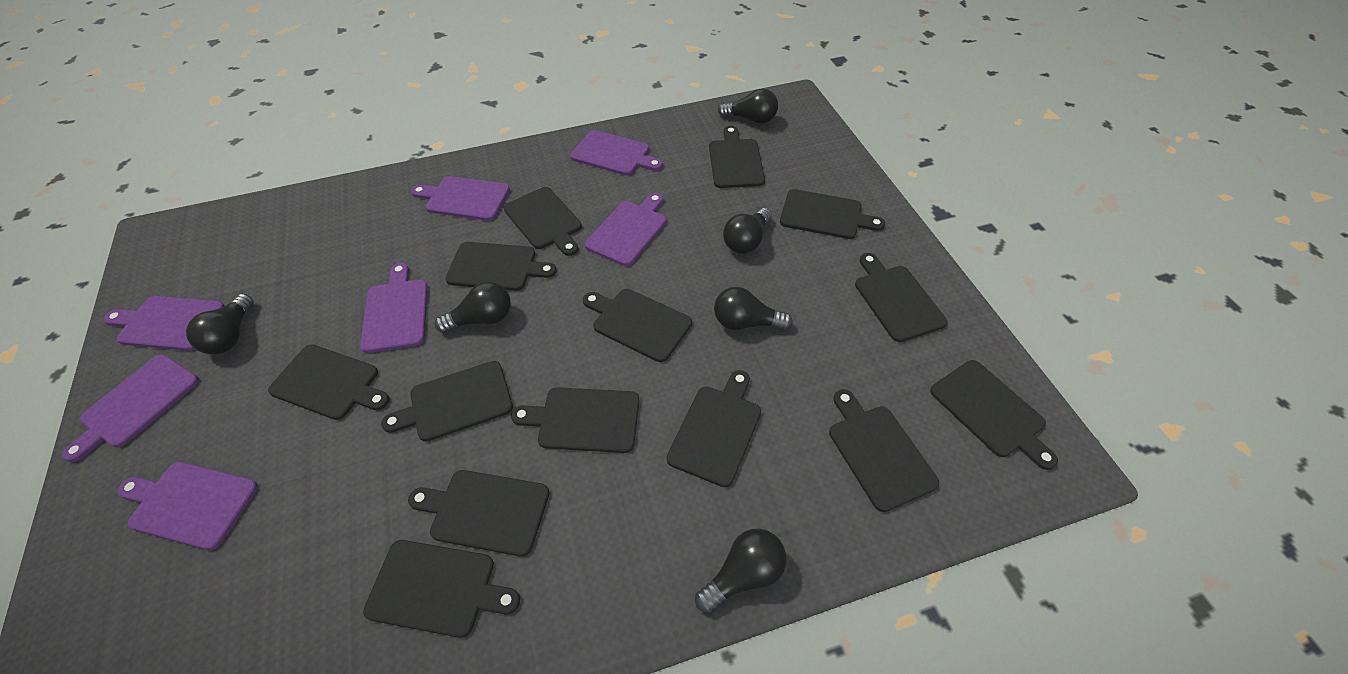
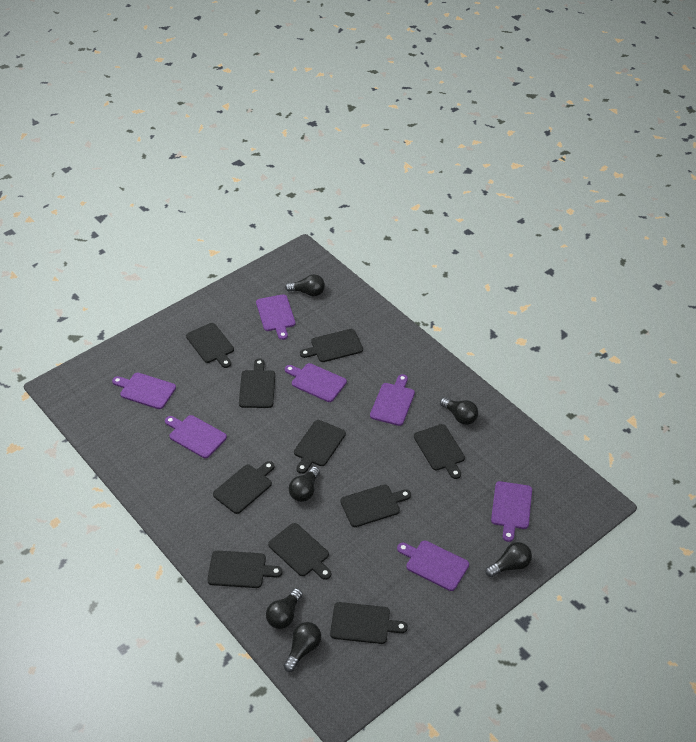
black cutting board: 14 -> 10

